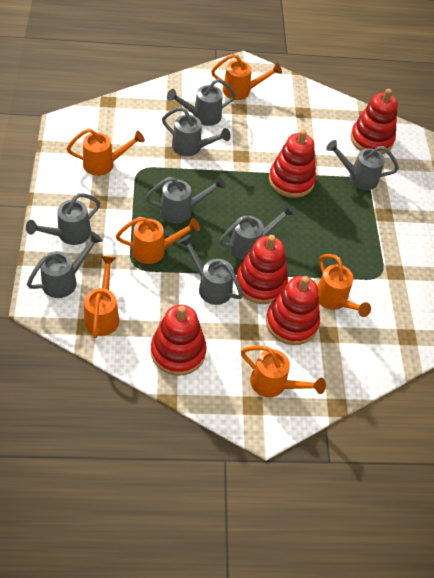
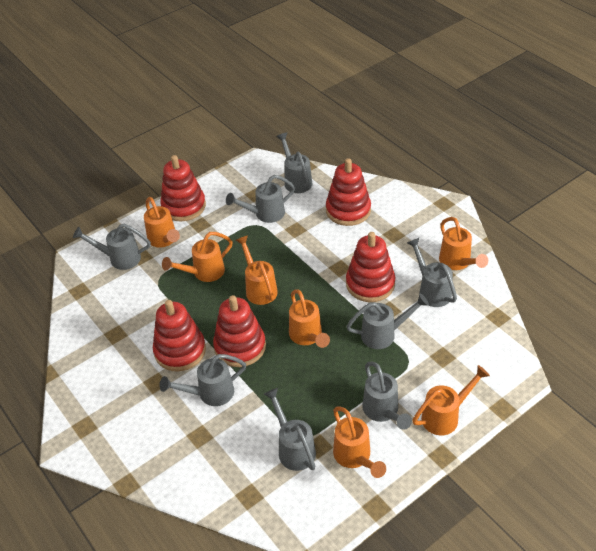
orange watering can: 6 -> 7

